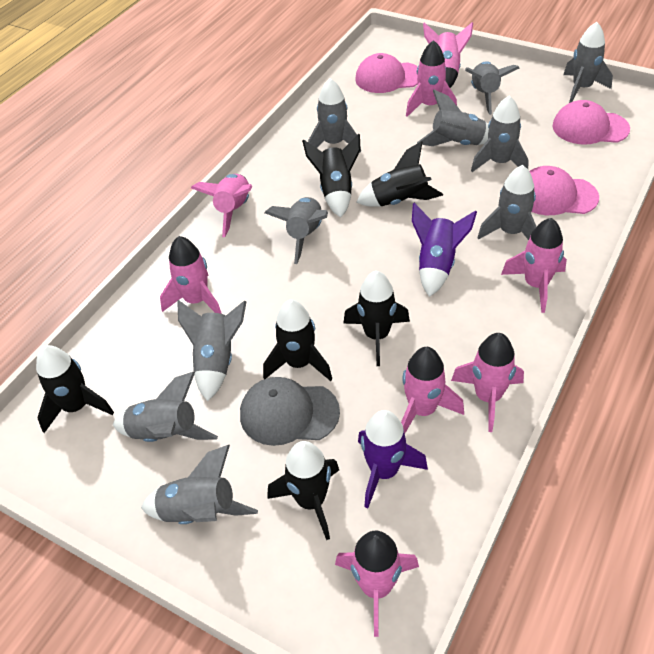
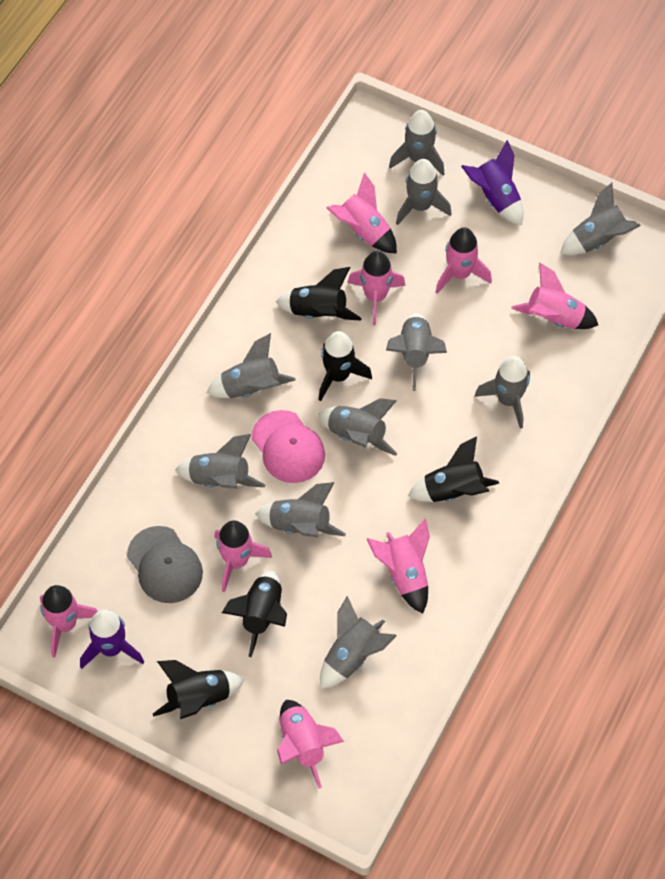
black rocket: 6 -> 5
pink cap: 3 -> 1

